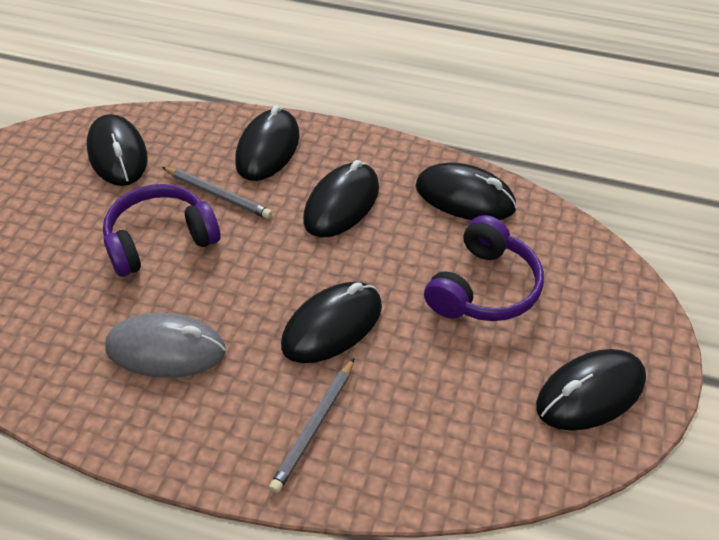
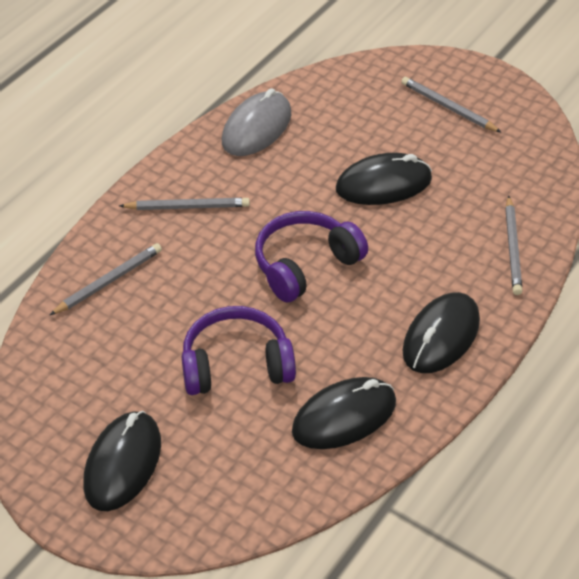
black mouse: 6 -> 4
grey pencil: 2 -> 4

